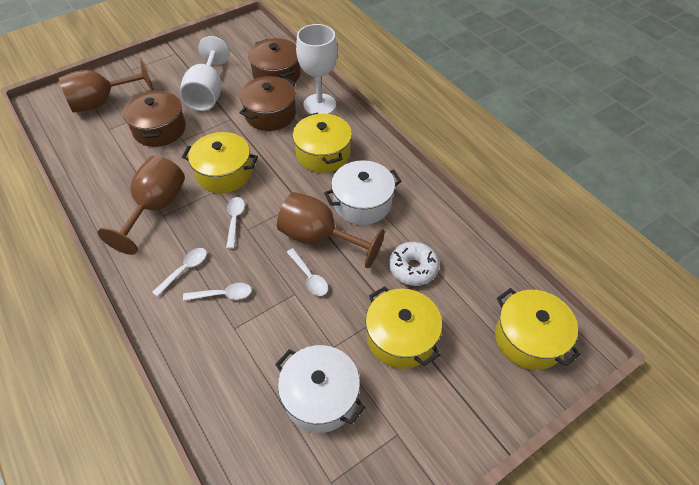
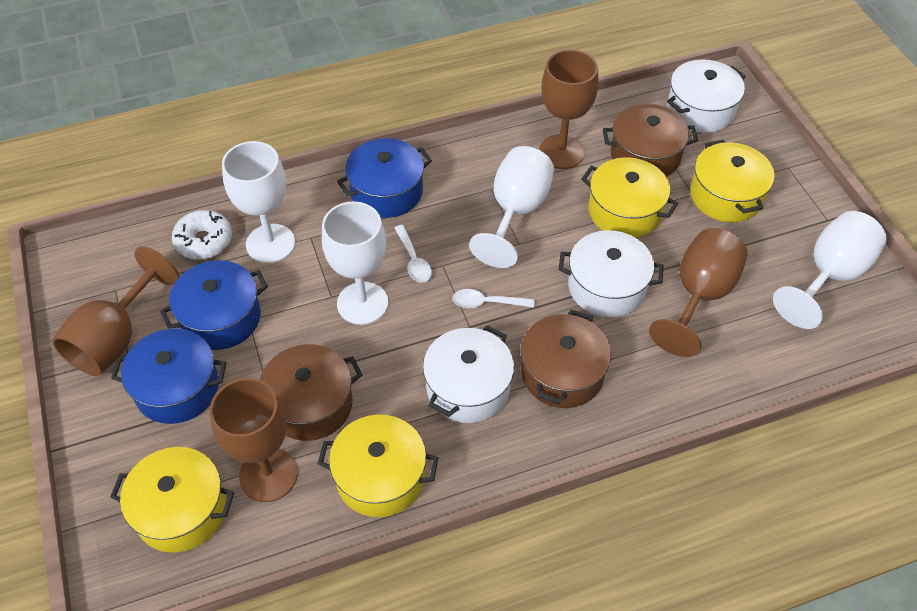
blue pot: 0 -> 3
brown goblet: 3 -> 4
white goblet: 2 -> 4
white pot: 2 -> 3
white spoon: 4 -> 2

